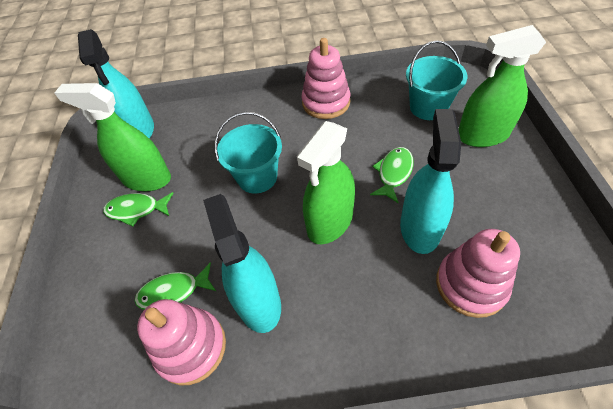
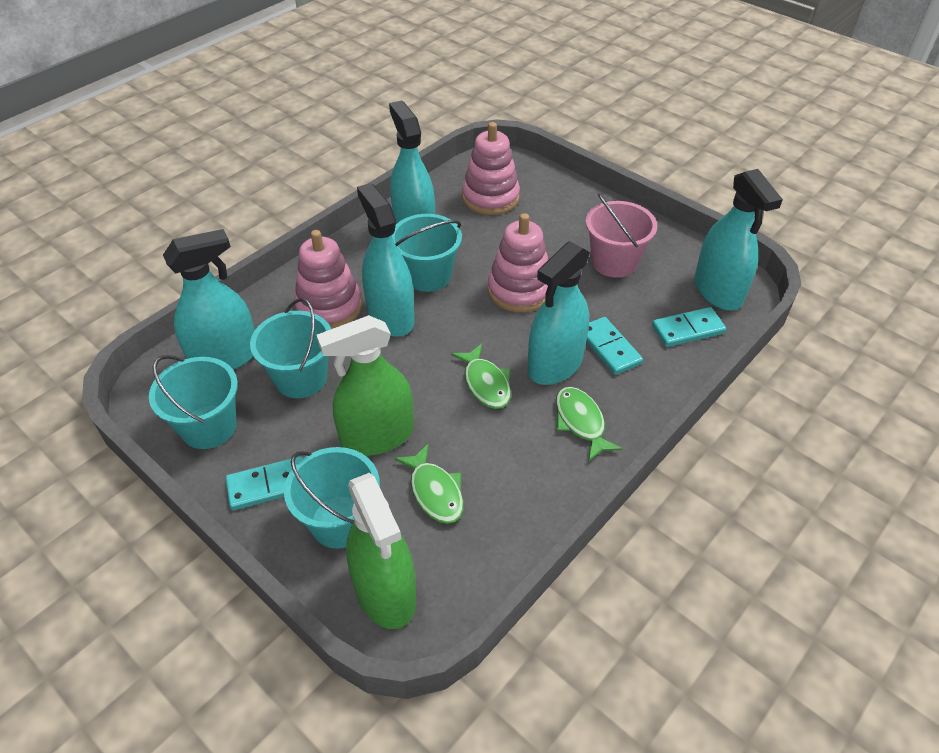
green spray bottle: 3 -> 2
pink bucket: 0 -> 1
turquoise bucket: 2 -> 4
turquoise domino: 0 -> 3
turquoise spray bottle: 3 -> 5

